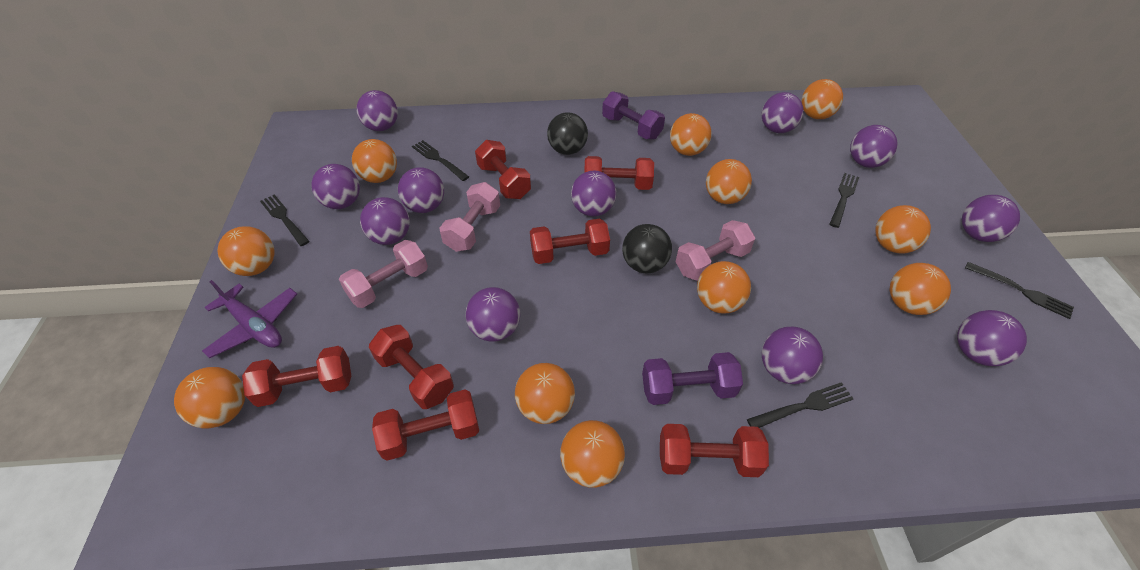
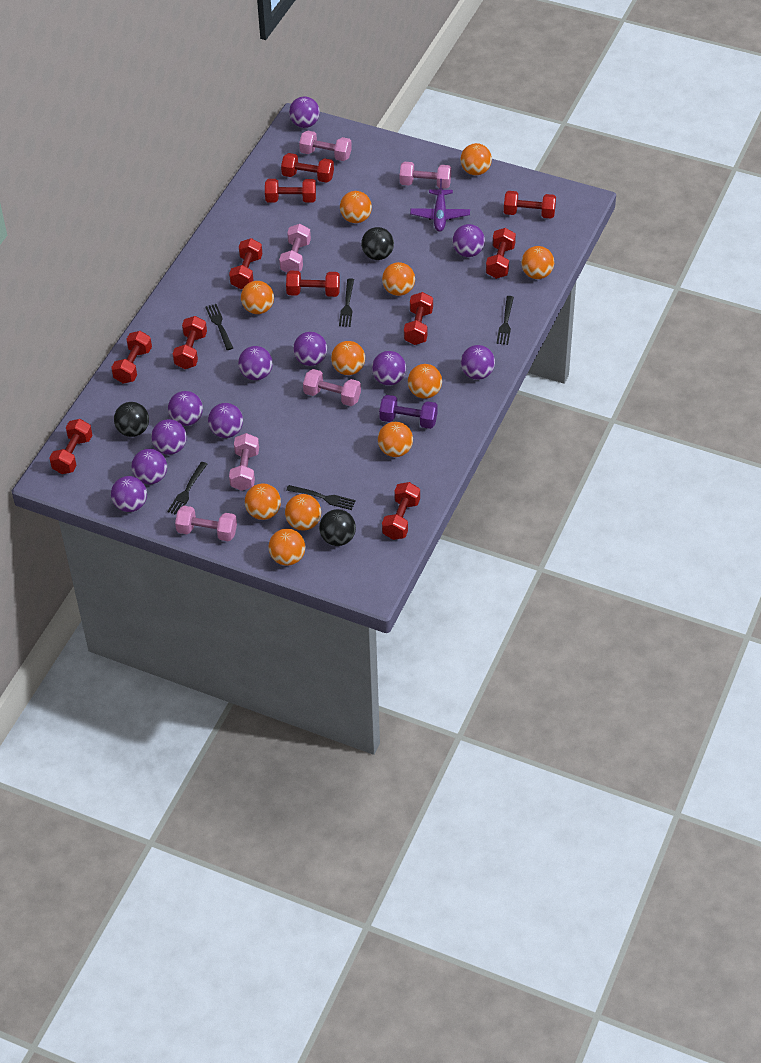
black ball: 2 -> 3
pink dumbbell: 3 -> 6
purple dumbbell: 2 -> 1
red dumbbell: 7 -> 11

